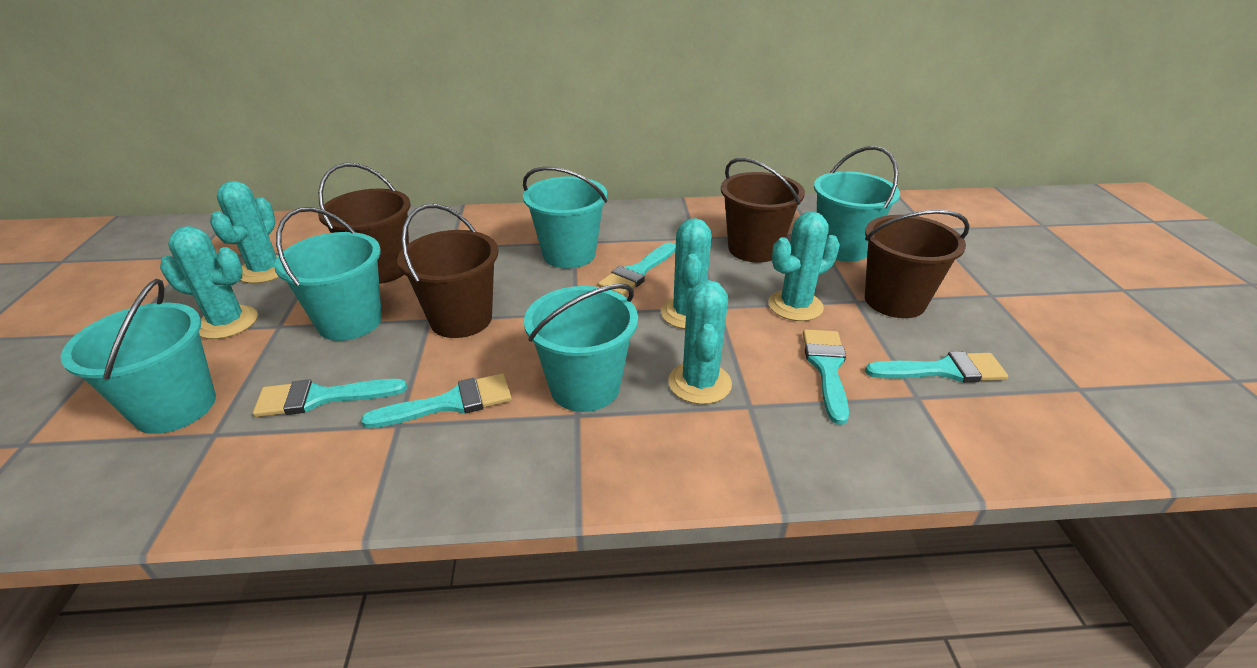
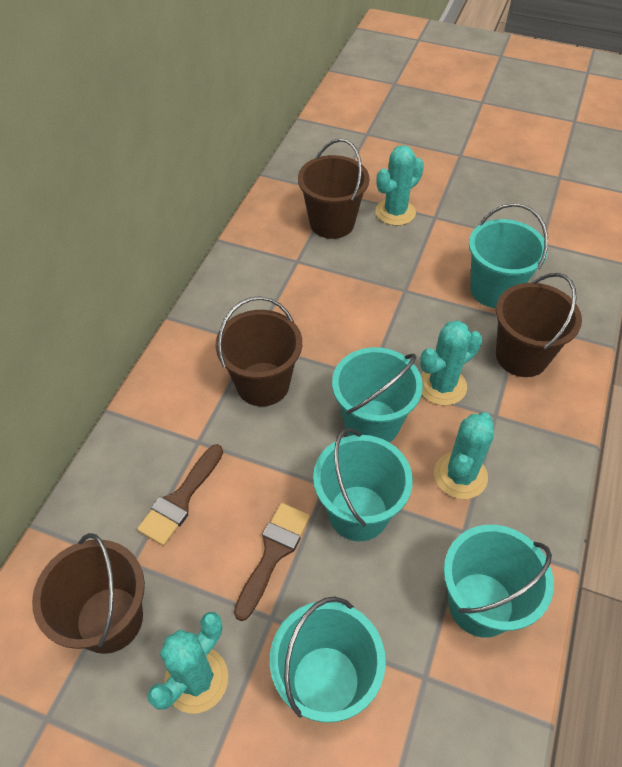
brown brush: 0 -> 2
turquoise brush: 5 -> 0
turquoise cactus: 5 -> 4

